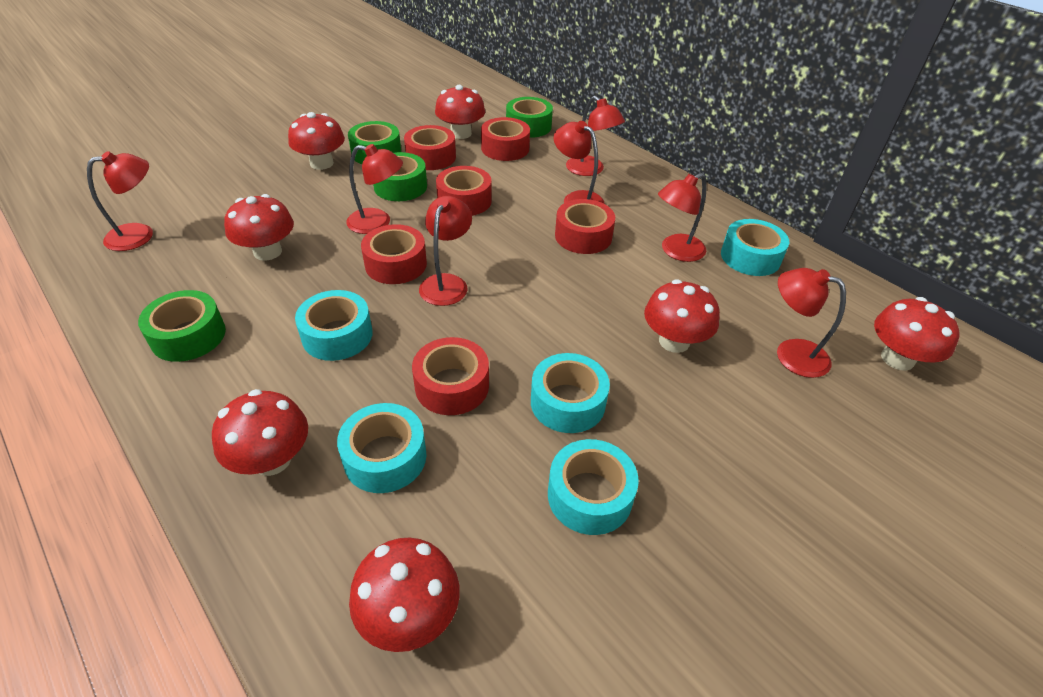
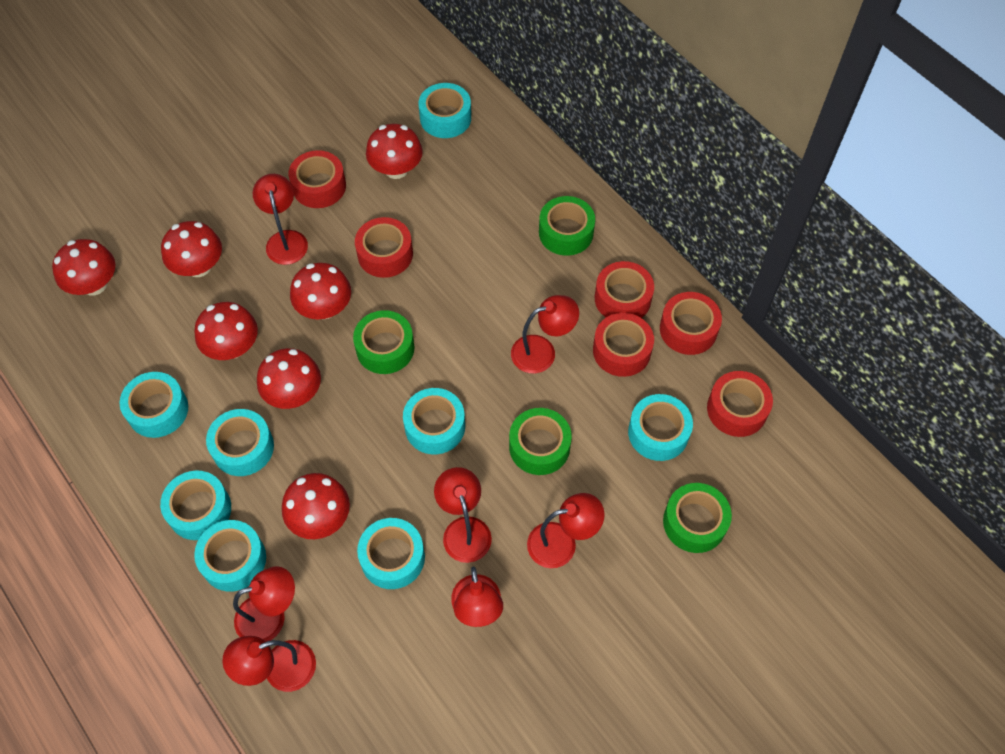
turquoise tape: 5 -> 8

